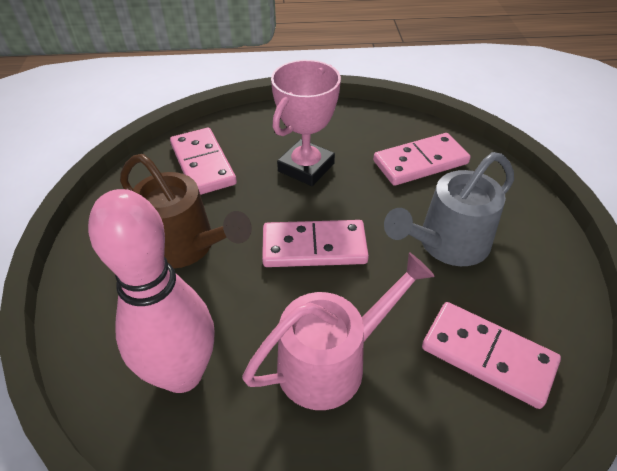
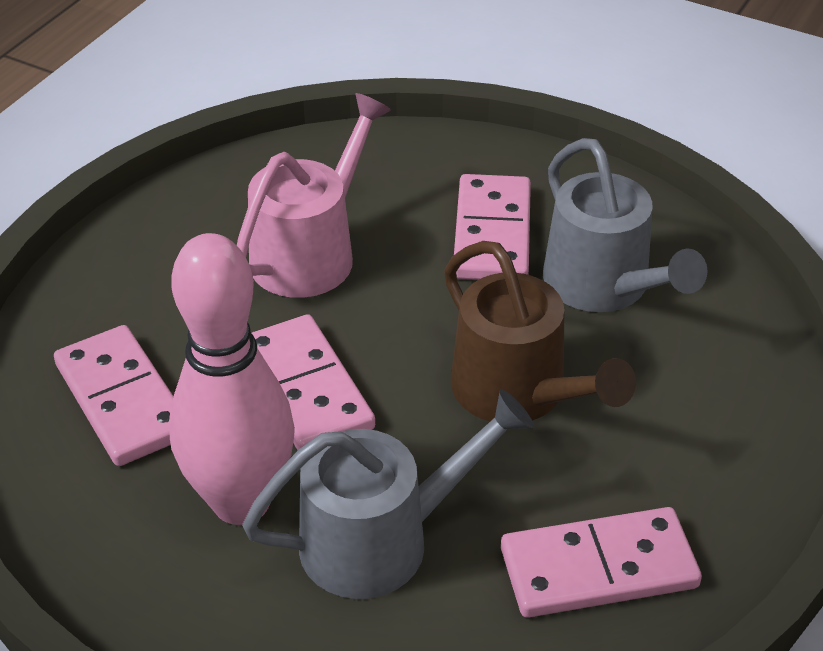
grey watering can: 1 -> 2
pink trophy: 1 -> 0

